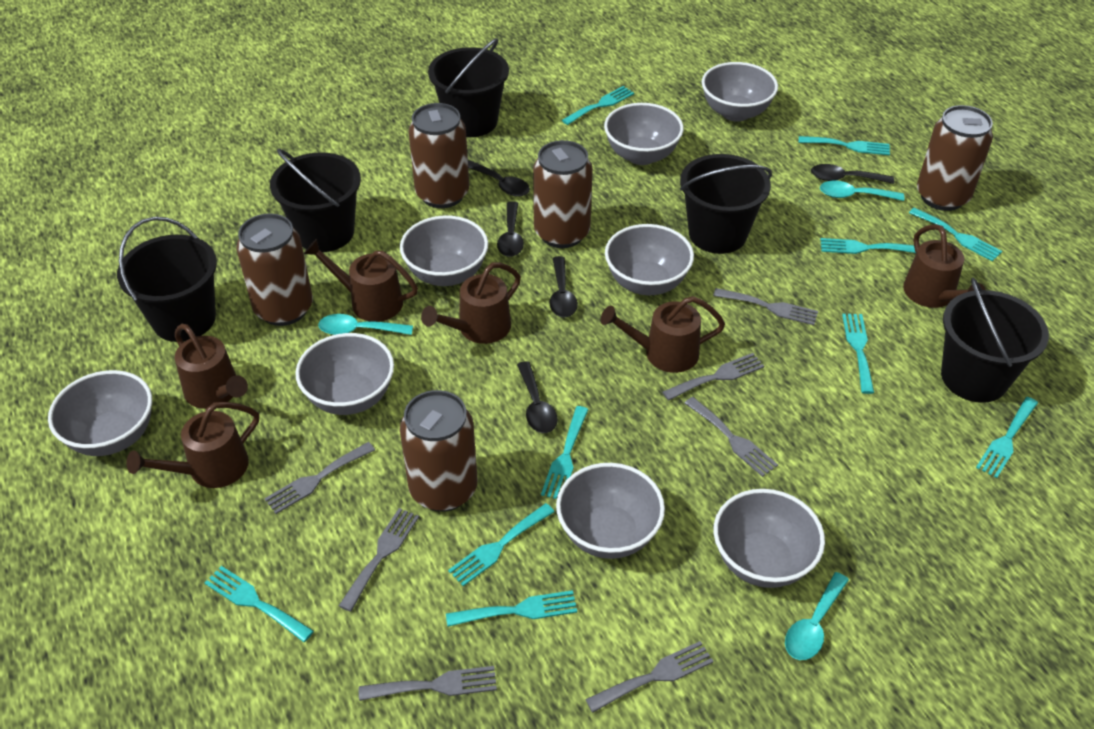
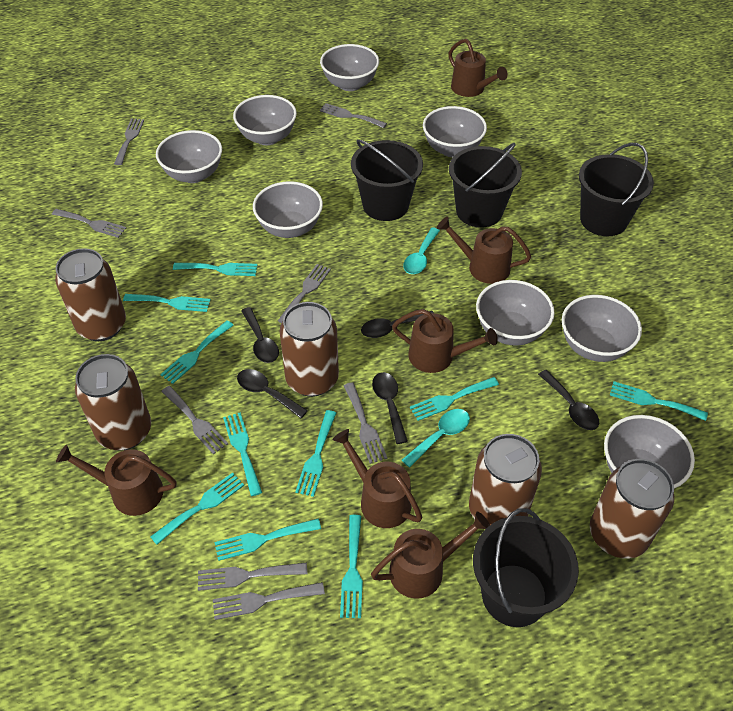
black bucket: 5 -> 4
grey fork: 7 -> 8
turquoise spoon: 3 -> 2

